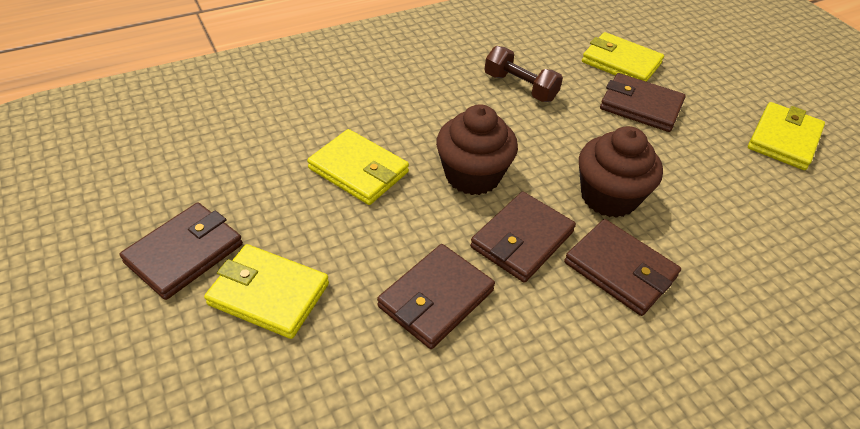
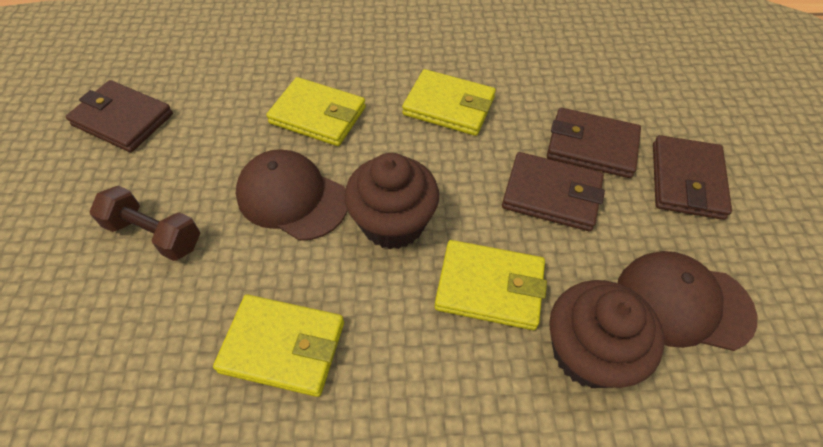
brown cap: 0 -> 2
brown wallet: 5 -> 4

